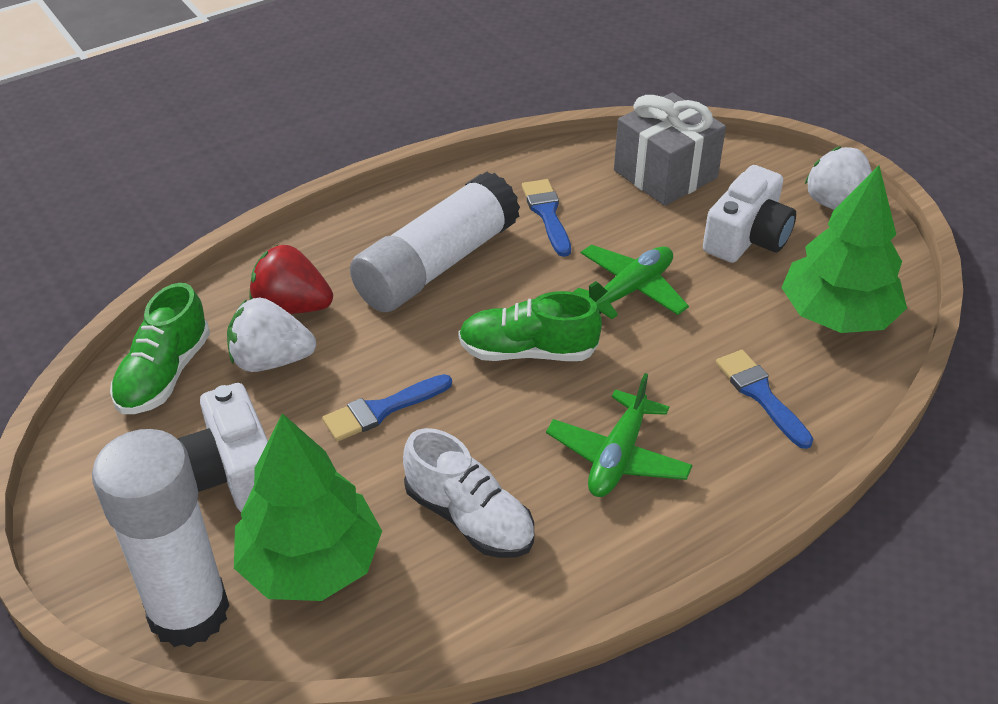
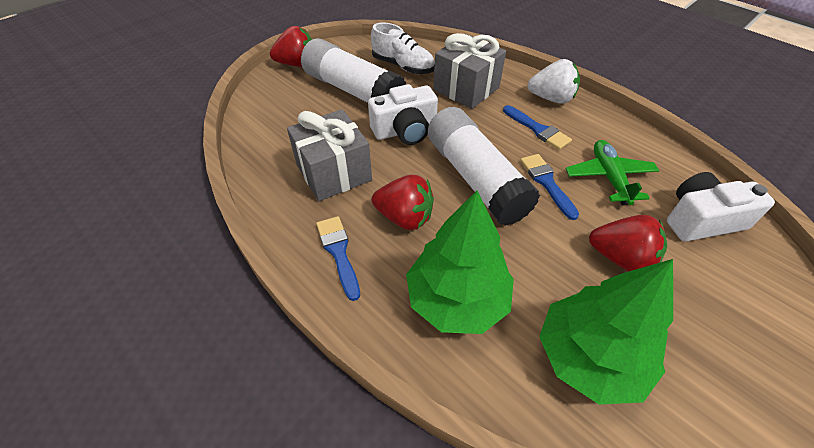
green plane: 2 -> 1
green shoe: 2 -> 0
grey gift: 1 -> 2
red strawberry: 1 -> 3
white strawberry: 2 -> 1

